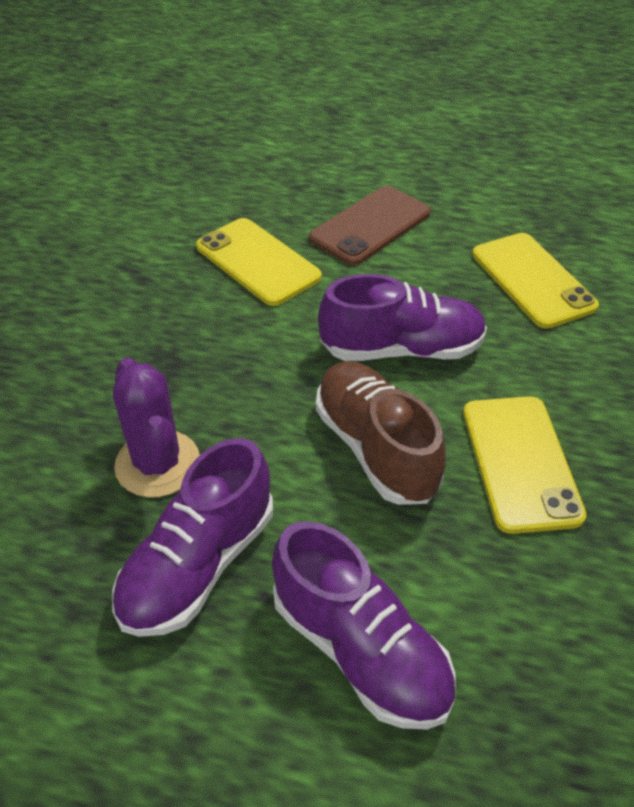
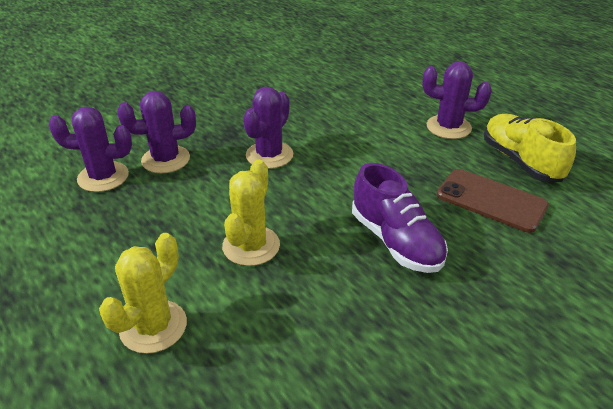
brown shoe: 1 -> 0
purple cactus: 1 -> 4
purple shoe: 3 -> 1
yellow cactus: 0 -> 2
yellow phone: 3 -> 0
yellow shoe: 0 -> 1

